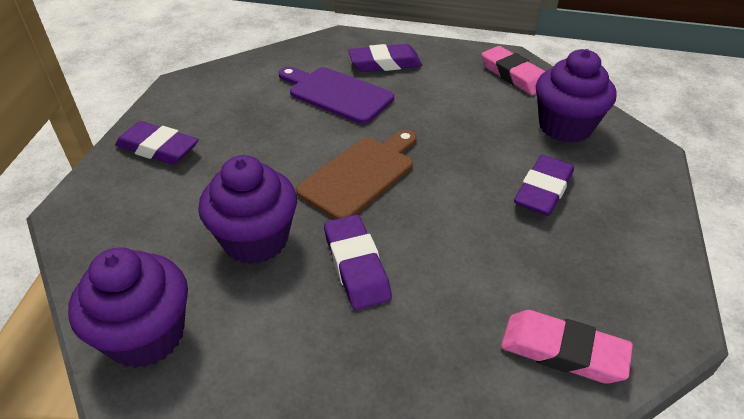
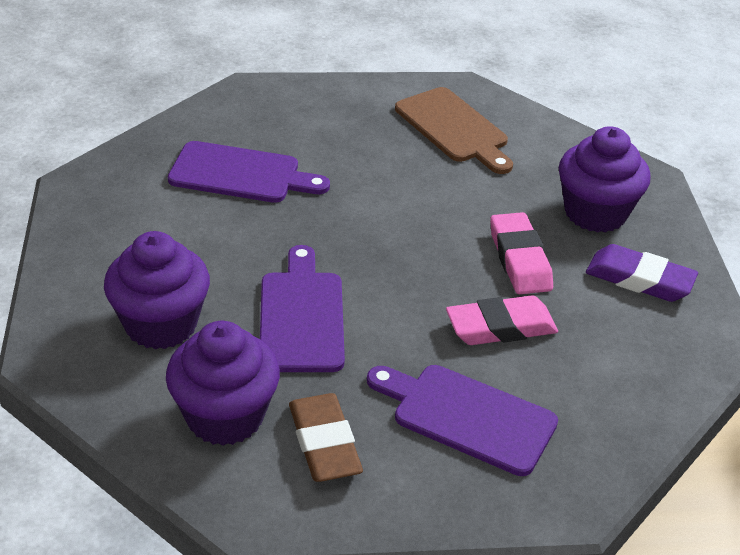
brown eraser: 0 -> 1
purple cutting board: 1 -> 3
purple eraser: 4 -> 1

